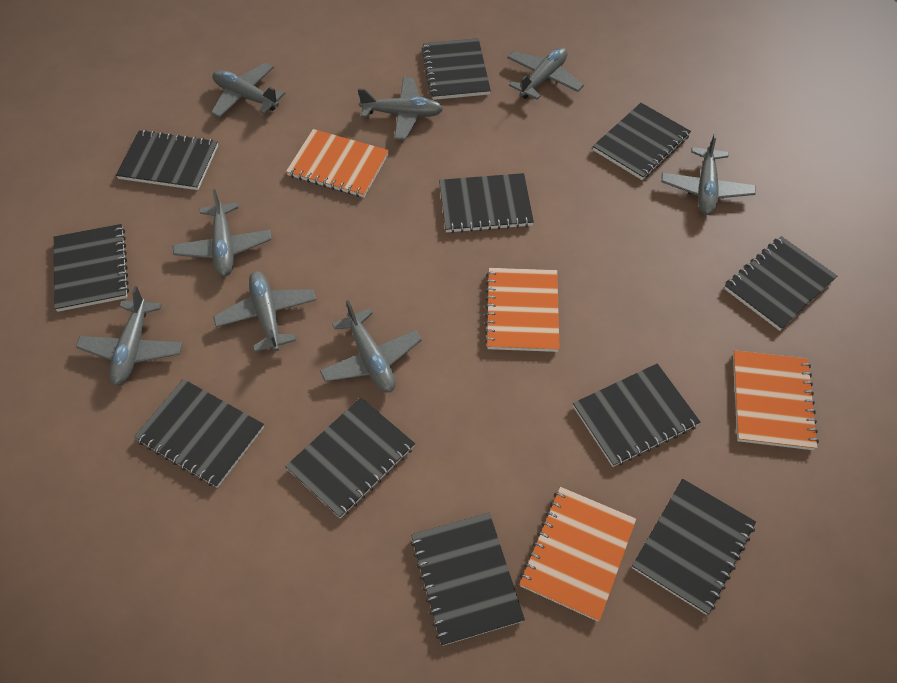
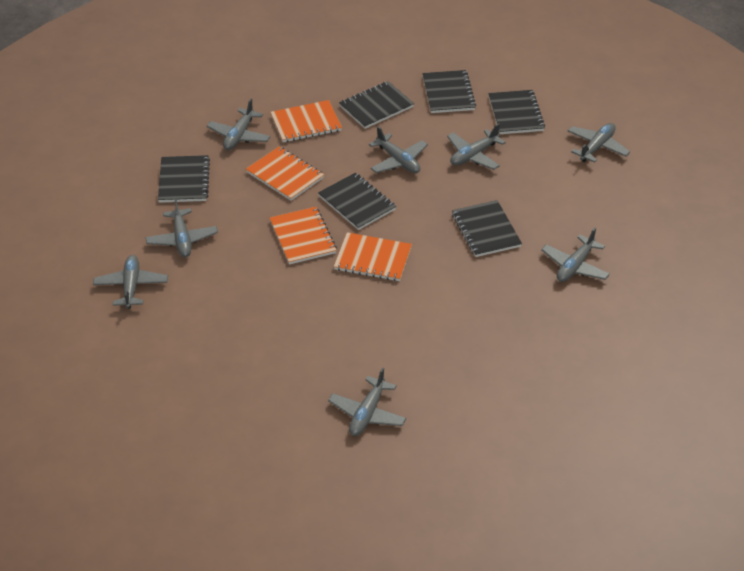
black notebook: 11 -> 6

